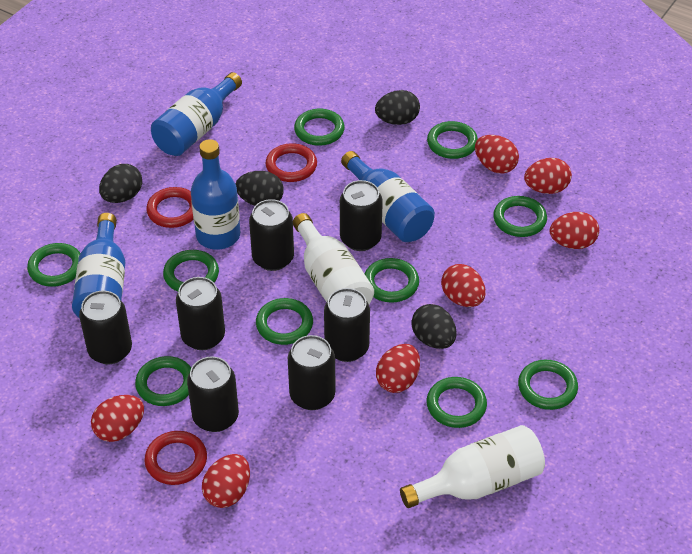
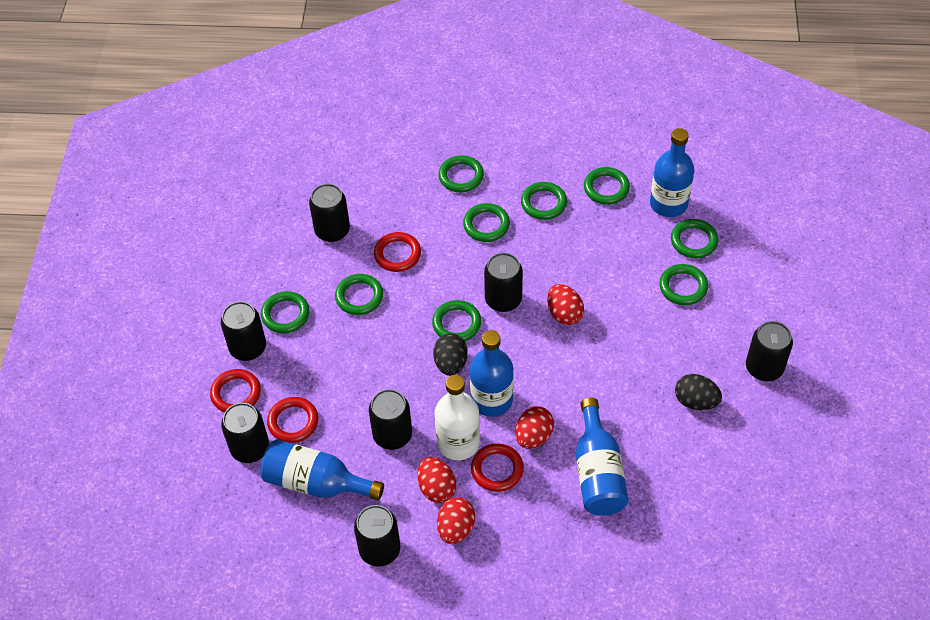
black egg: 4 -> 2
green ring: 10 -> 9
red egg: 7 -> 4
red ring: 3 -> 4
white bottle: 2 -> 1

